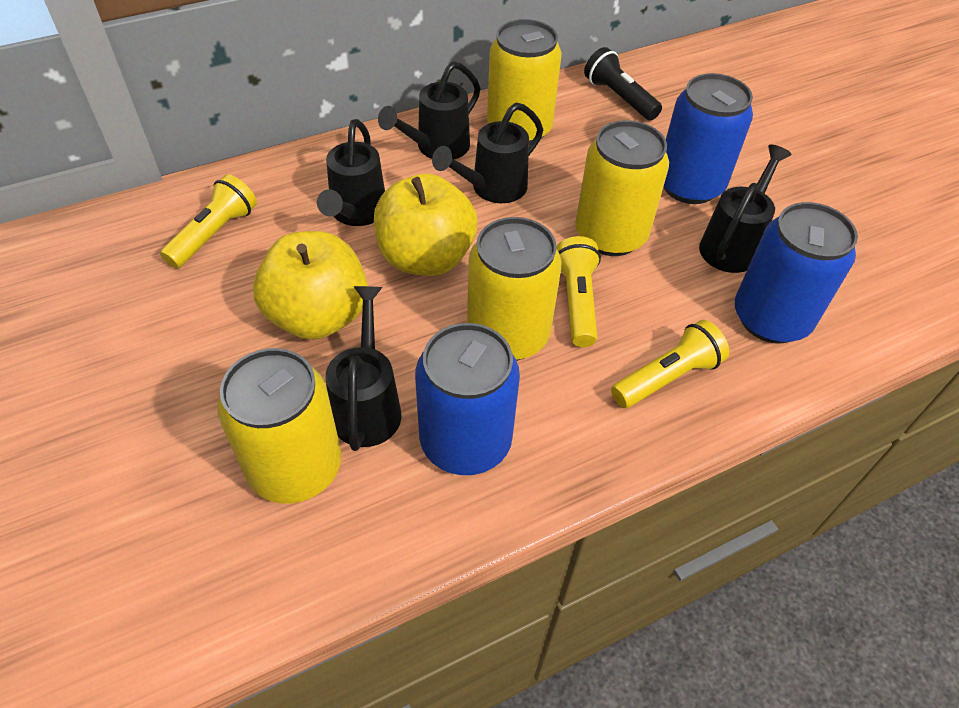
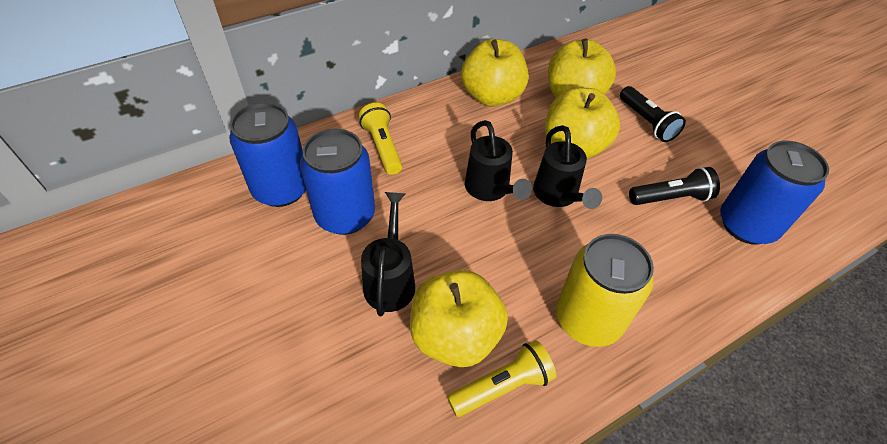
black flashlight: 1 -> 2
black watering can: 5 -> 3
yellow apple: 2 -> 4
yellow can: 4 -> 1
yellow flashlight: 3 -> 2

